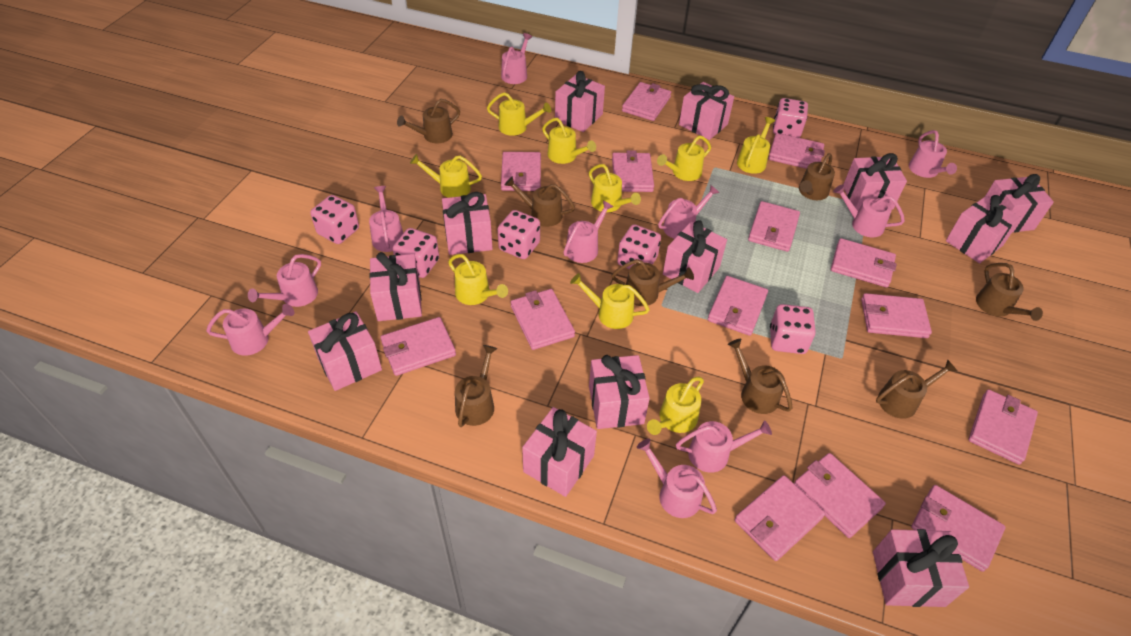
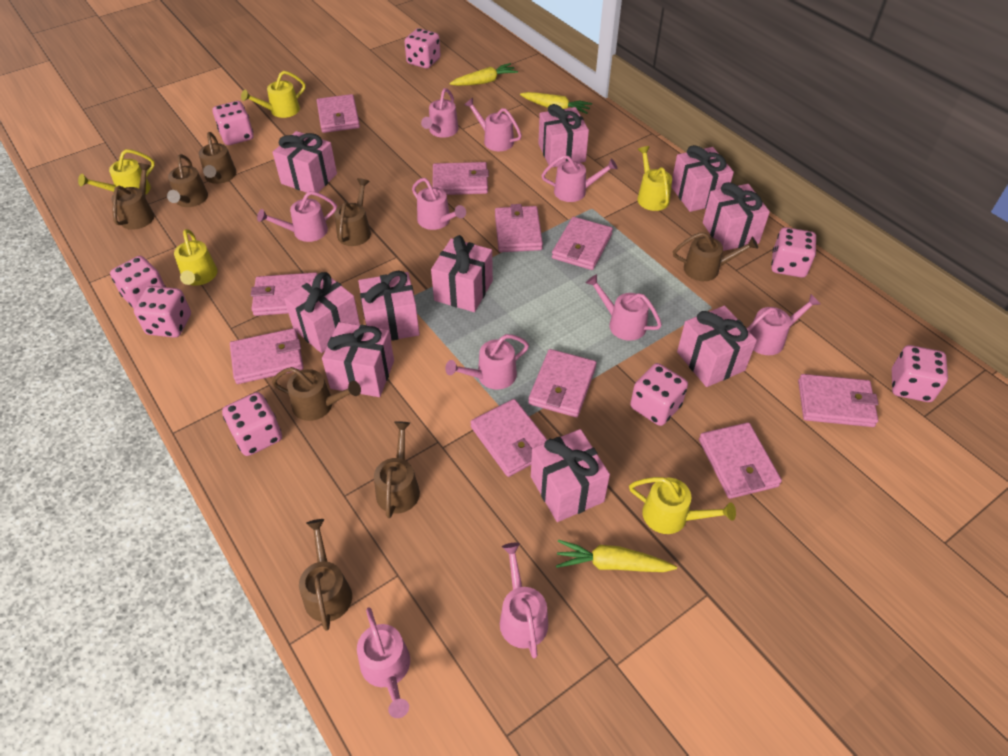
pink dice: 6 -> 8
pink gift: 12 -> 10
pink wallet: 14 -> 10
yellow carrot: 0 -> 3
yellow watering can: 9 -> 5

